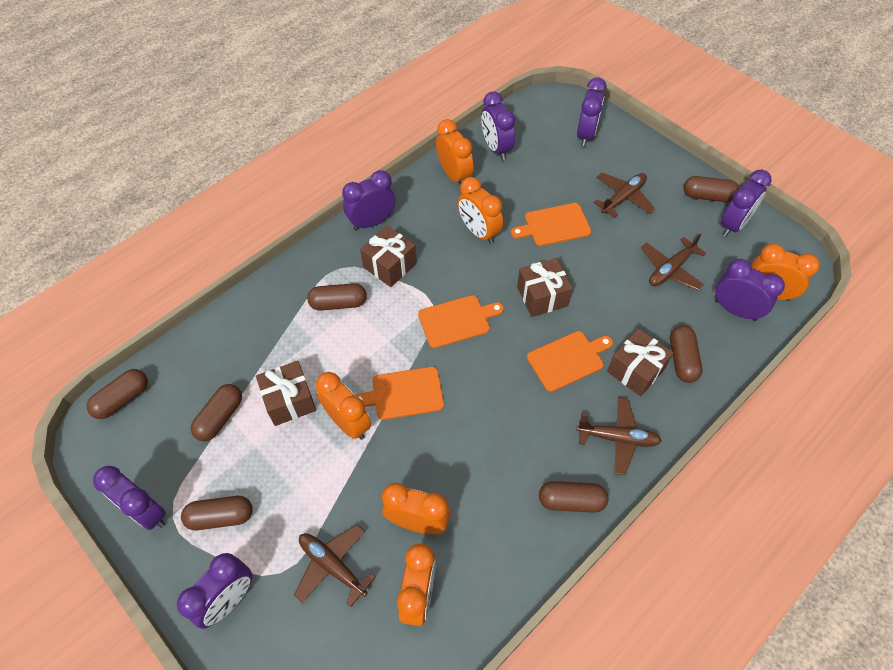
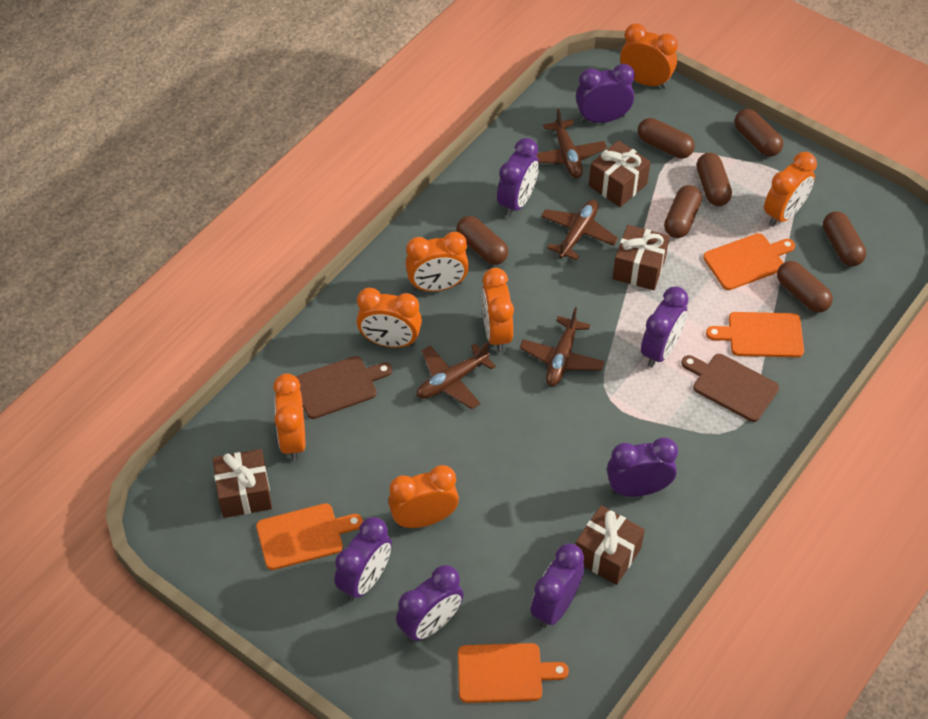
brown cutting board: 0 -> 2
orange clock: 6 -> 7

